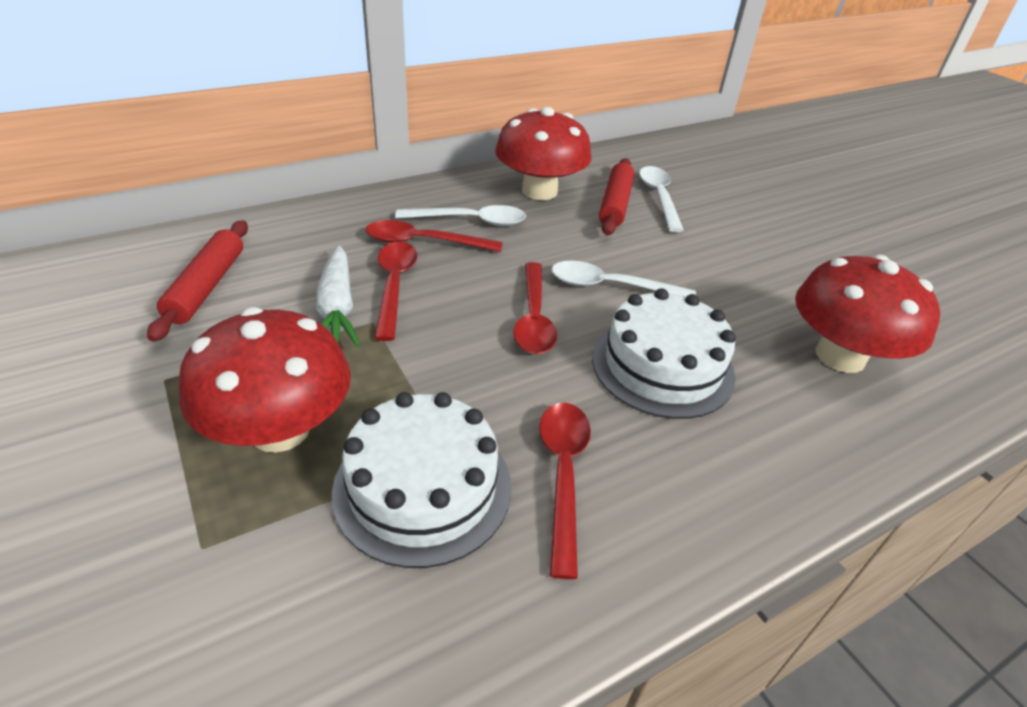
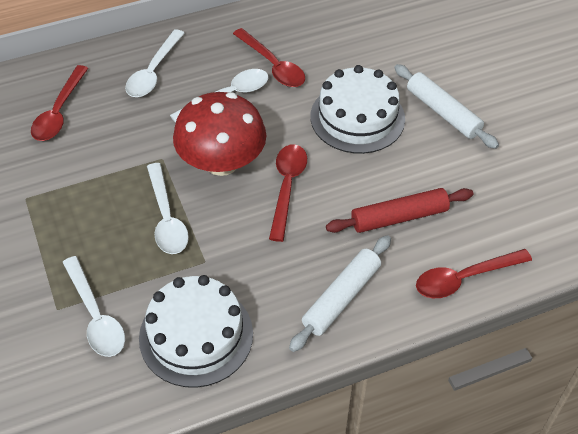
red mushroom: 3 -> 1
red rolling pin: 2 -> 1
white carrot: 1 -> 0
white rolling pin: 0 -> 2
white spoon: 3 -> 4

